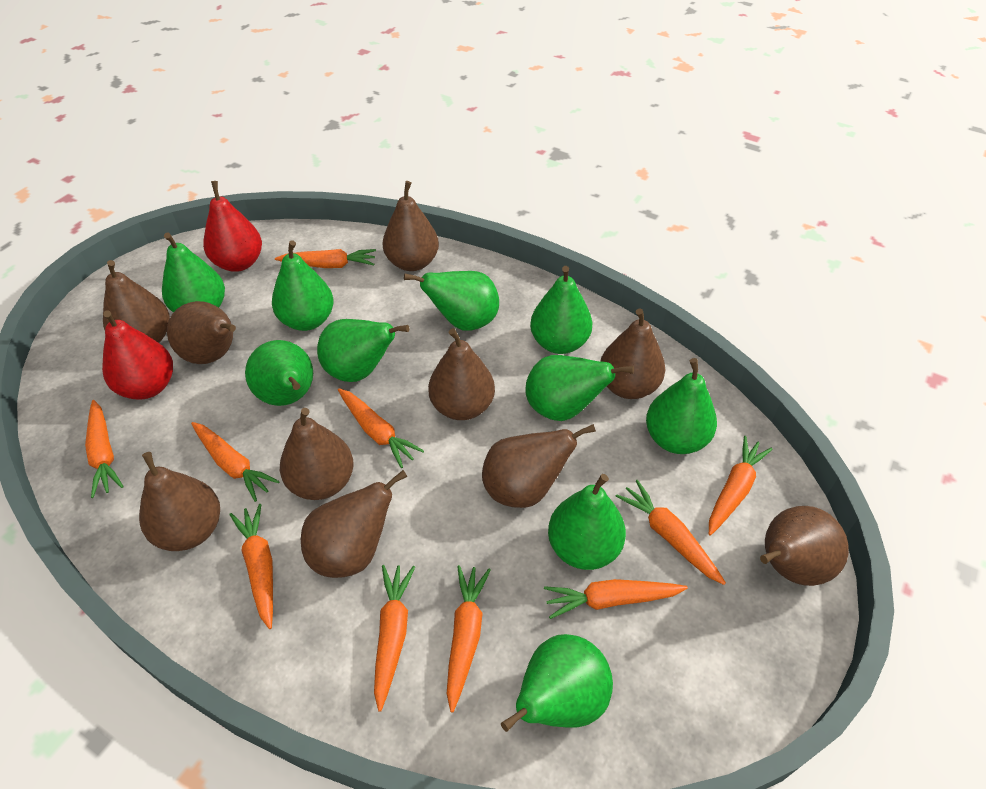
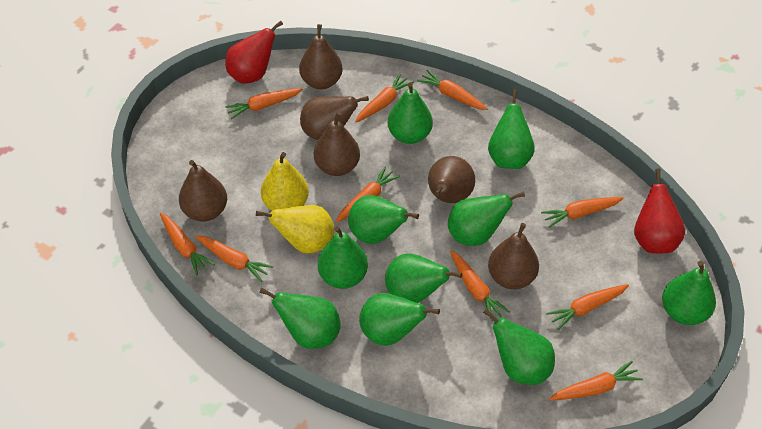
brown pear: 10 -> 6
yellow pear: 0 -> 2

